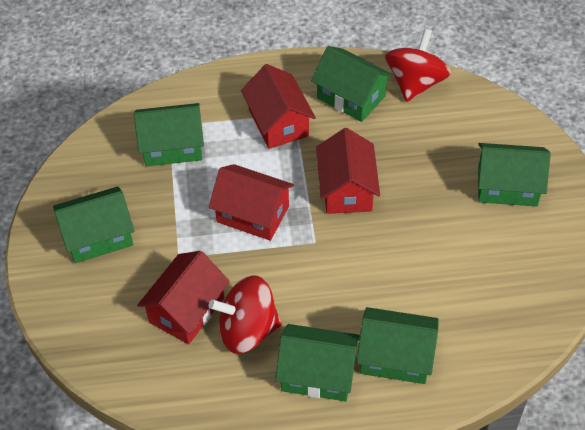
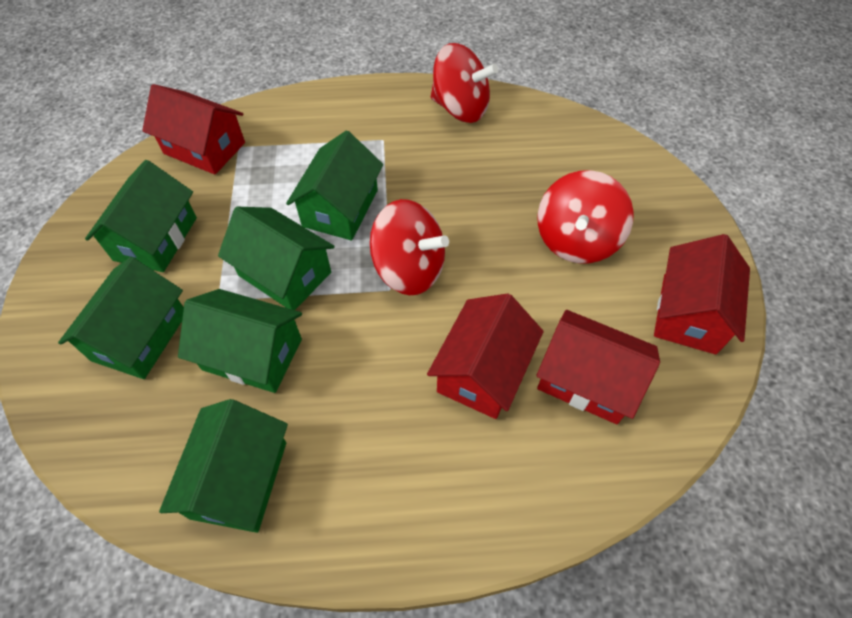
red spinning top: 2 -> 3

